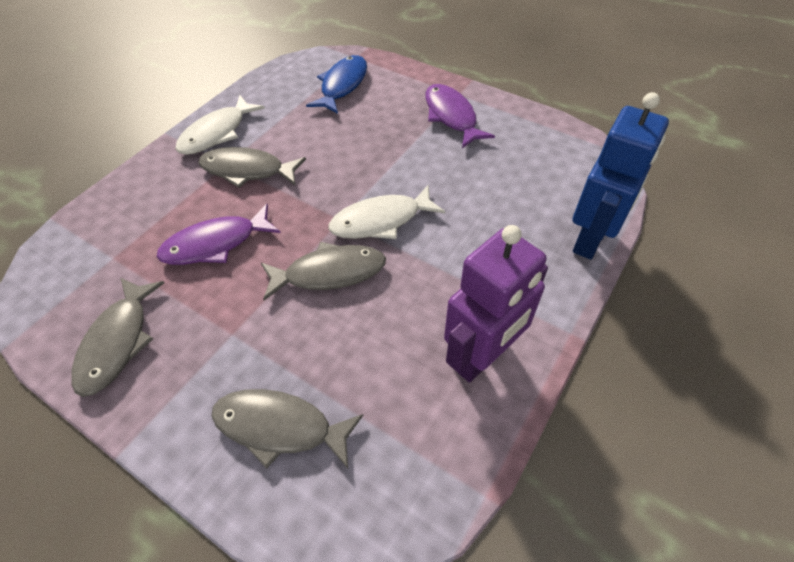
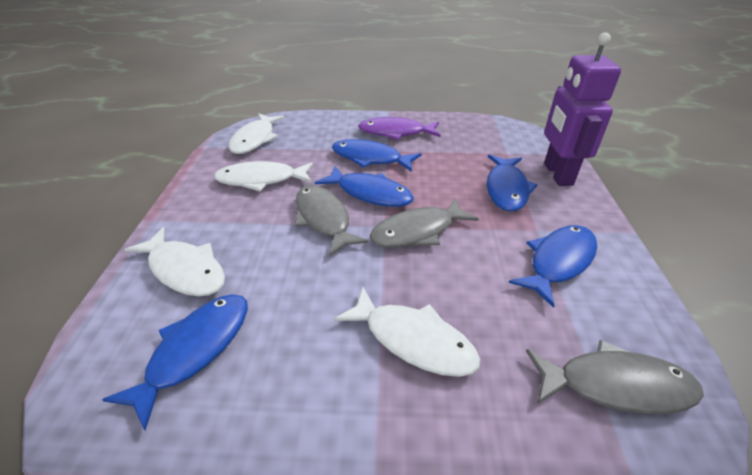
blue fish: 1 -> 5
blue robot: 1 -> 0
grey fish: 4 -> 3
purple fish: 2 -> 1
white fish: 2 -> 4

